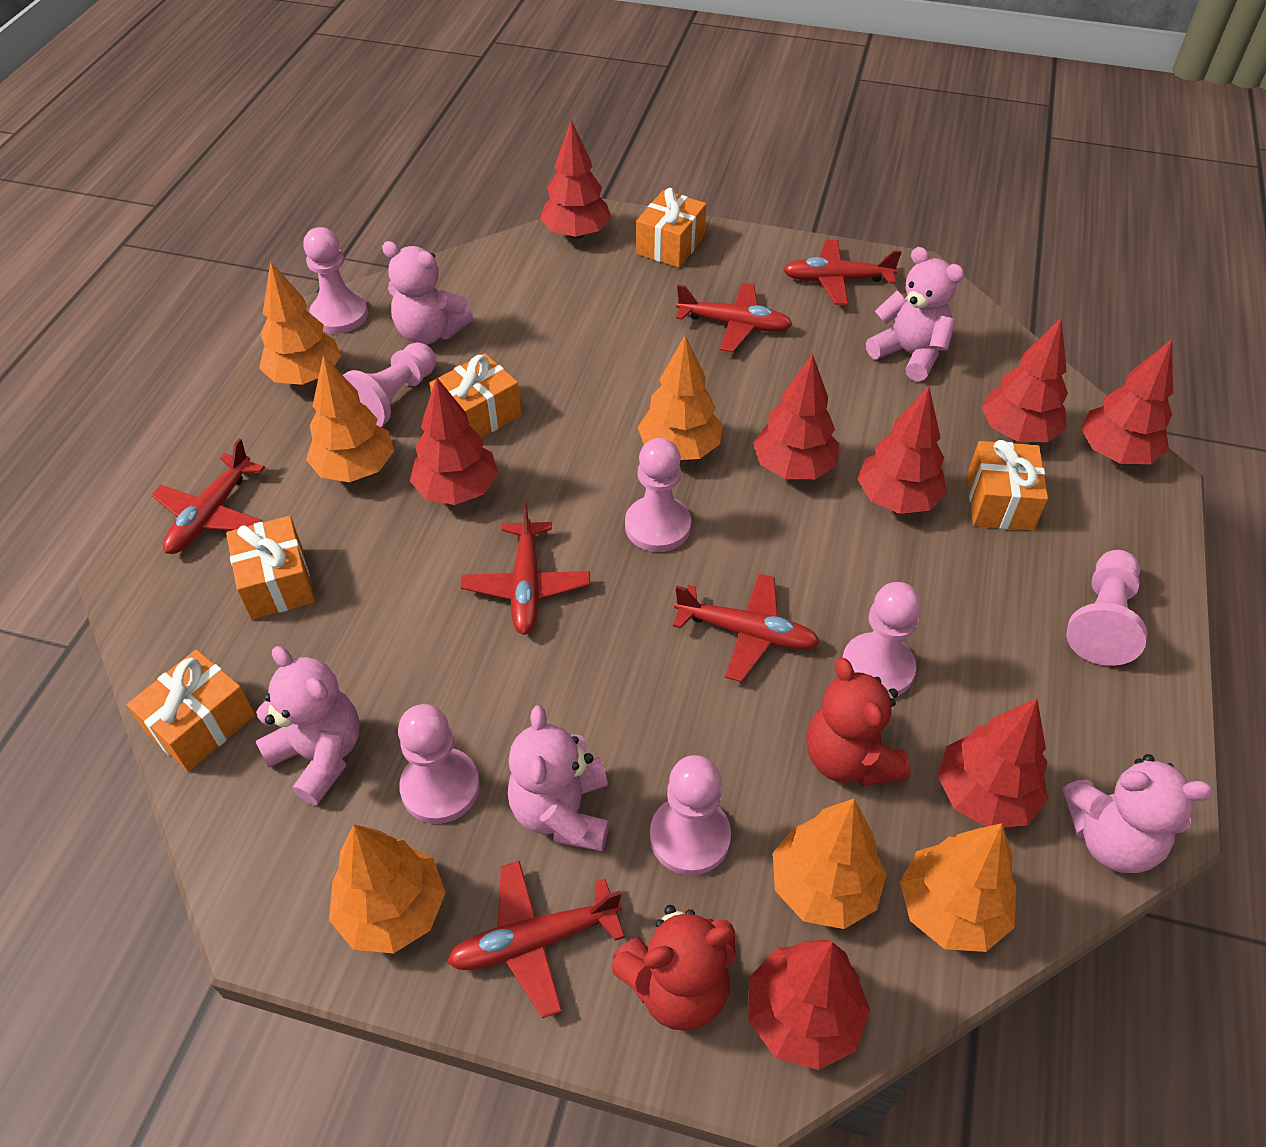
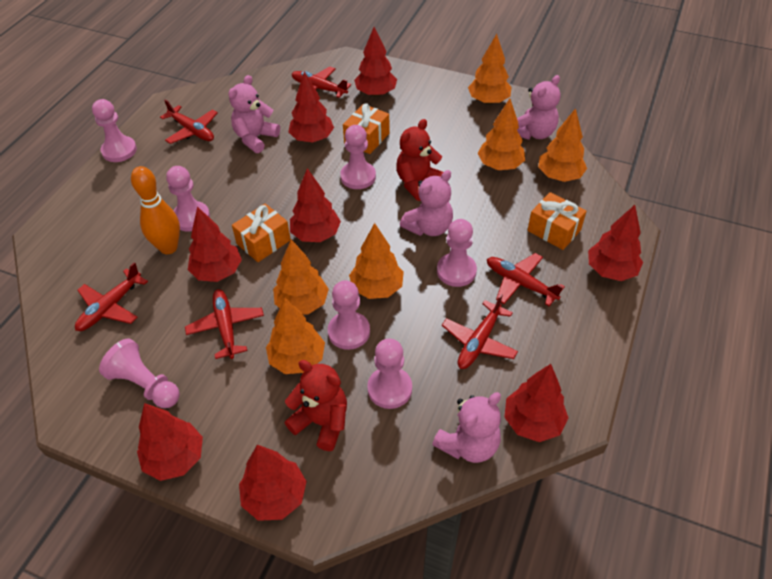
orange bowling pin: 0 -> 1
orange gift: 5 -> 3
pink teddy bear: 5 -> 4

